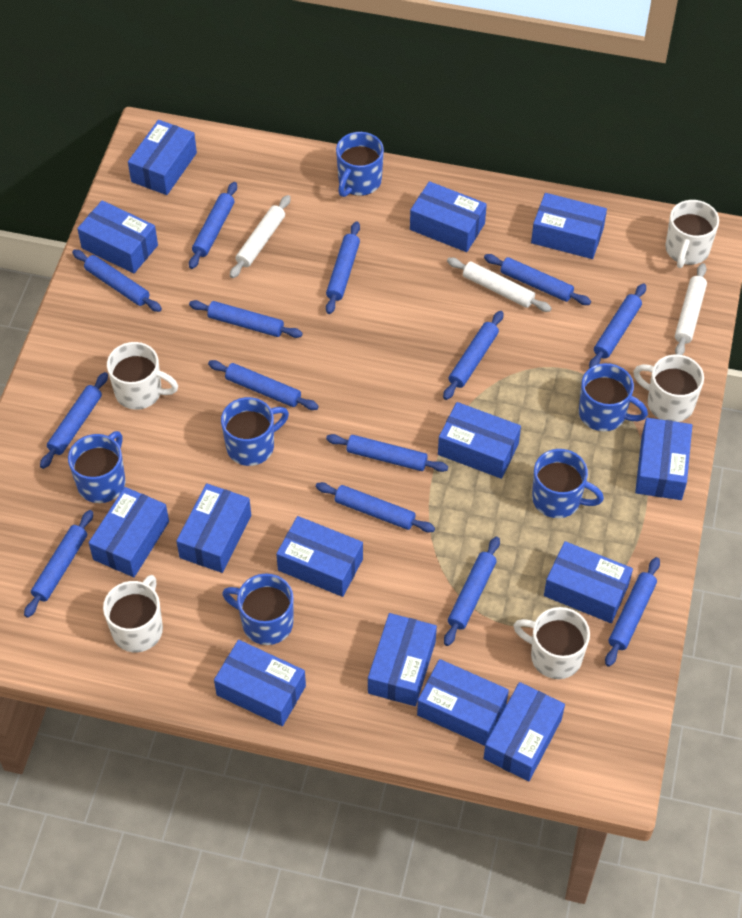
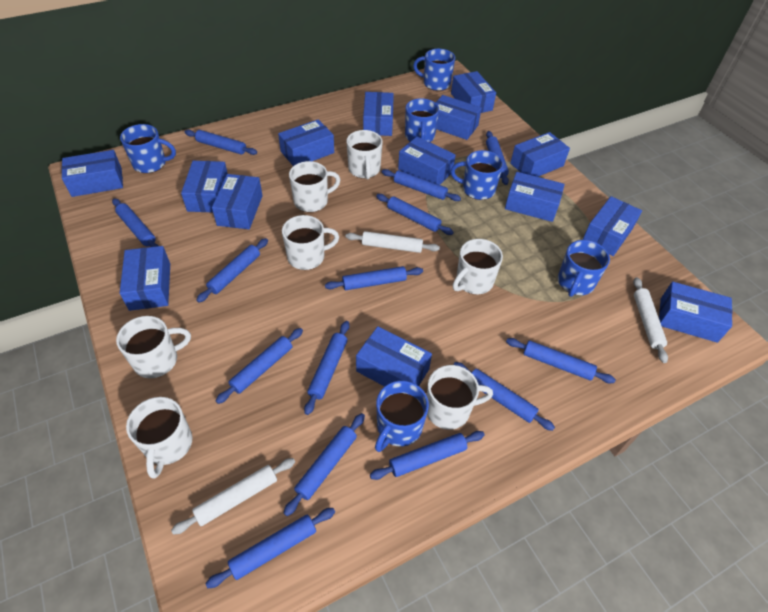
white mug: 5 -> 7

